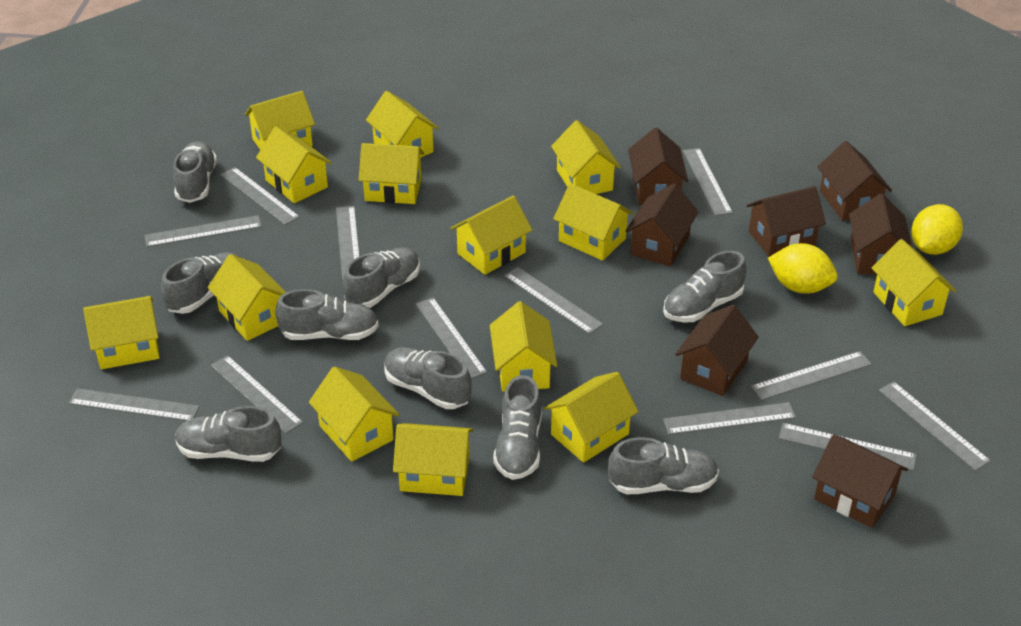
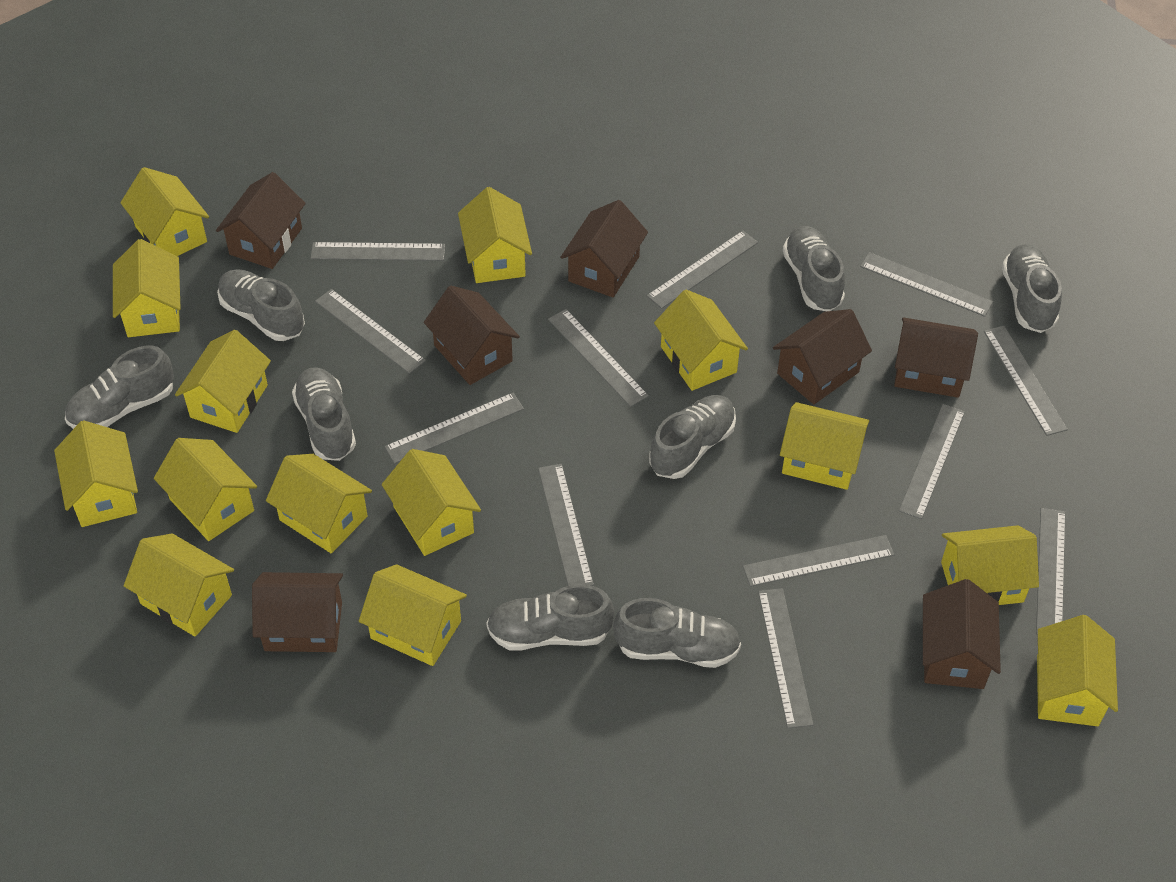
grey shoe: 9 -> 8
yellow lemon: 2 -> 0

